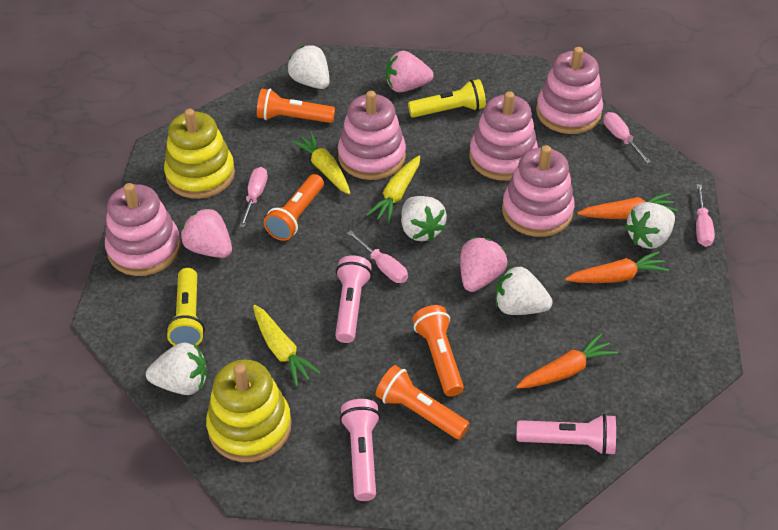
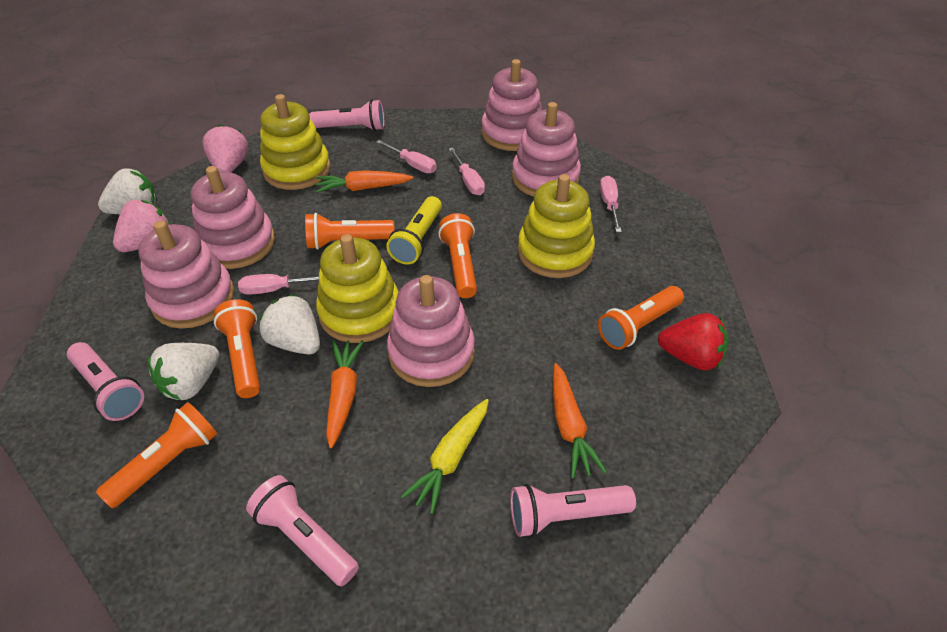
orange flashlight: 4 -> 5
pink flashlight: 3 -> 4
pink strawberry: 3 -> 2
red strawberry: 0 -> 1
white strawberry: 5 -> 3
yellow carrot: 3 -> 1
yellow flashlight: 2 -> 1
yellow stacking toy: 2 -> 3

